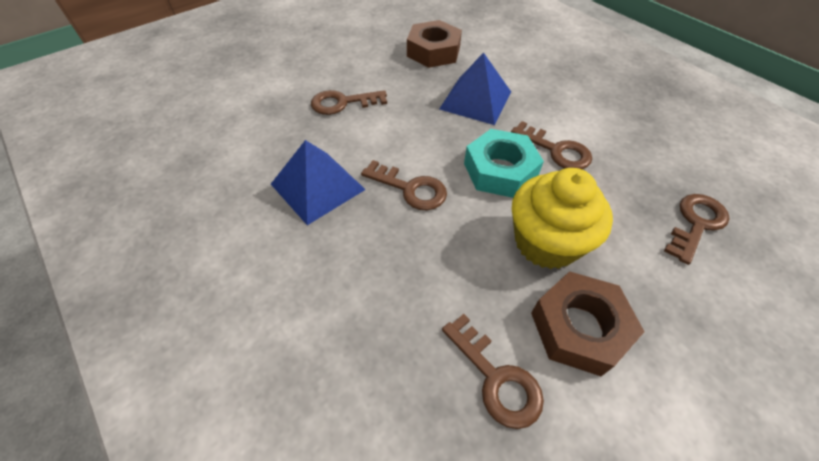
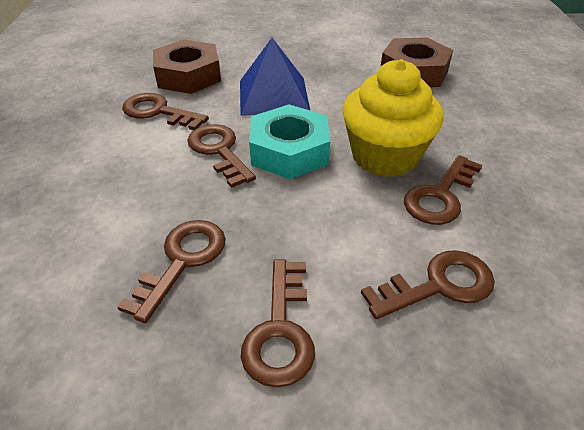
blue pyramid: 2 -> 1
brown key: 5 -> 6

